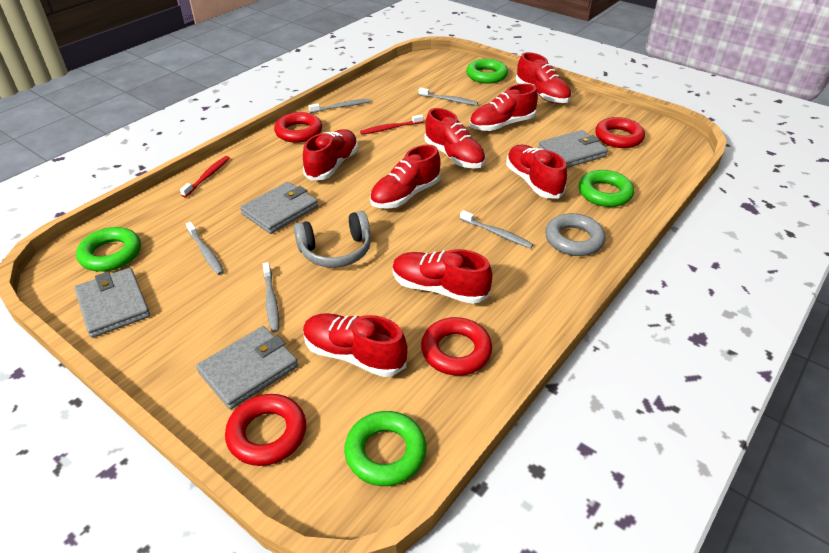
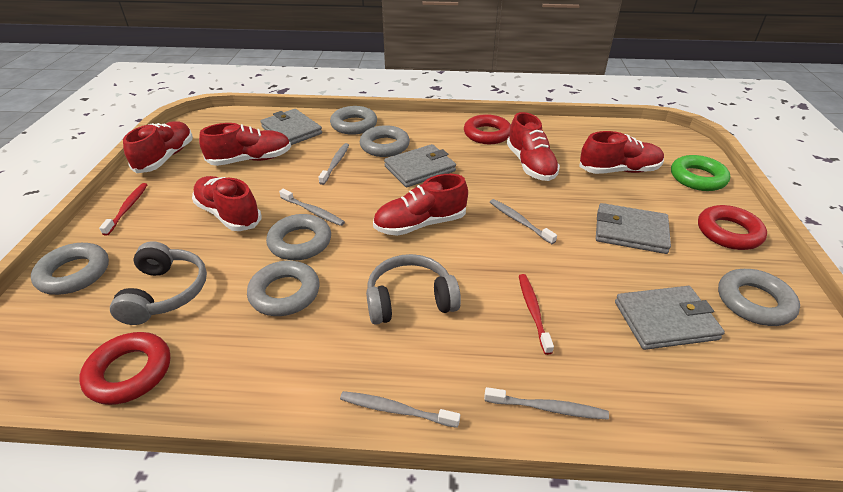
green ring: 4 -> 1
grey headphones: 1 -> 2
grey ring: 1 -> 6
red ring: 4 -> 3
red shoe: 8 -> 6

